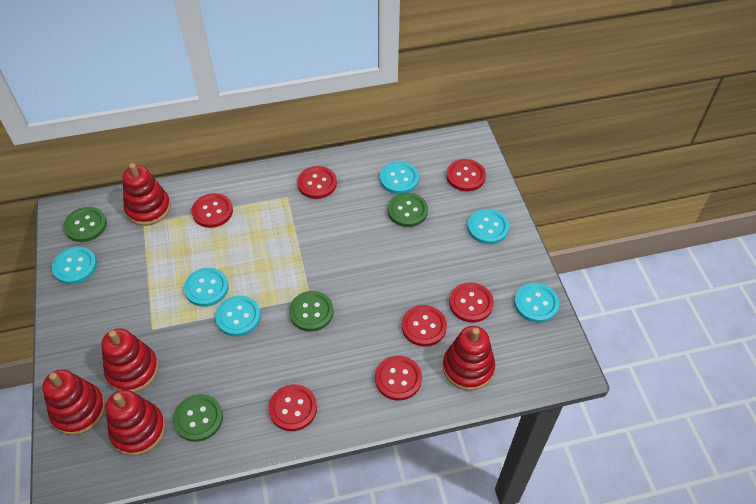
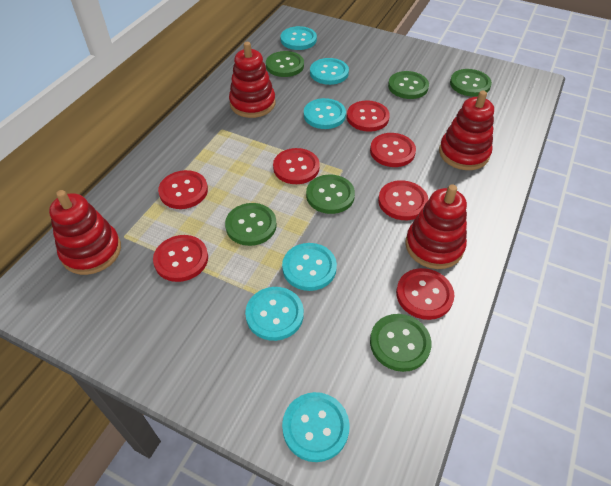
green button: 4 -> 6
red stacking toy: 5 -> 4

